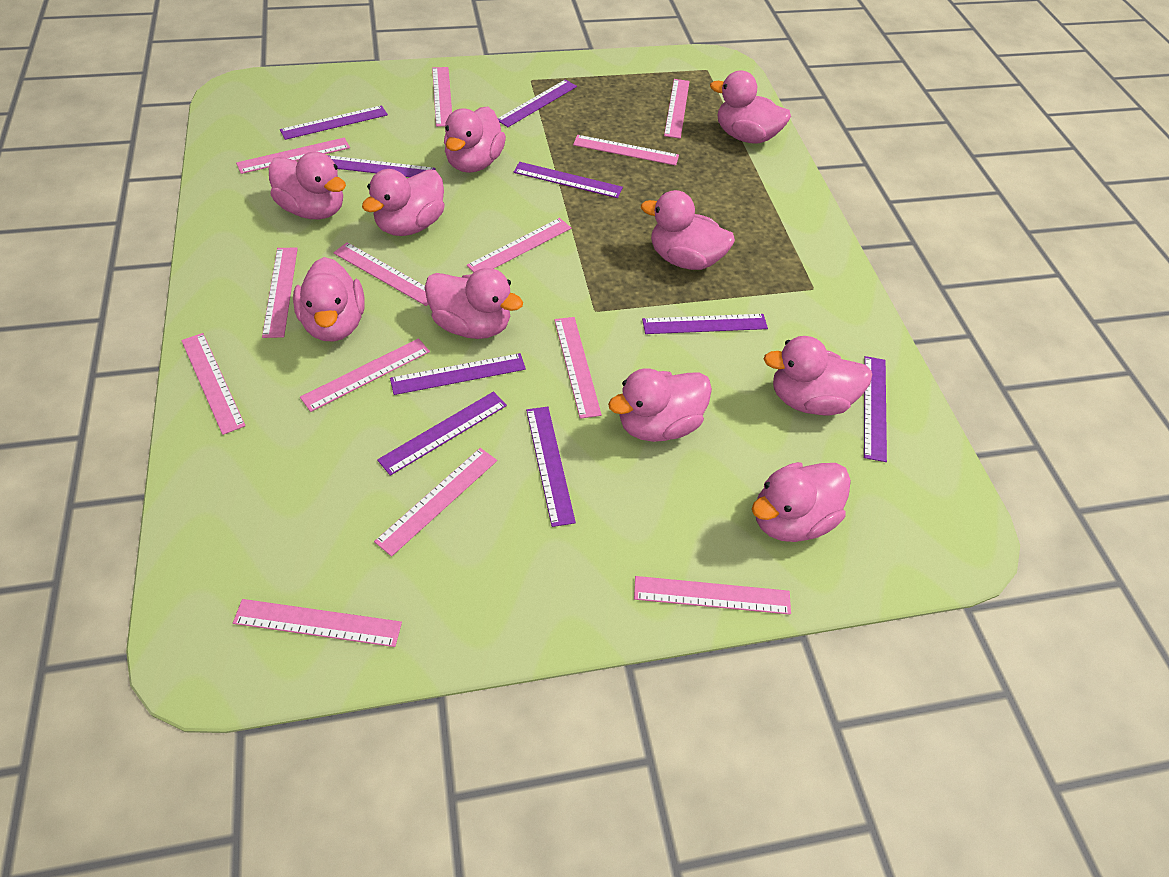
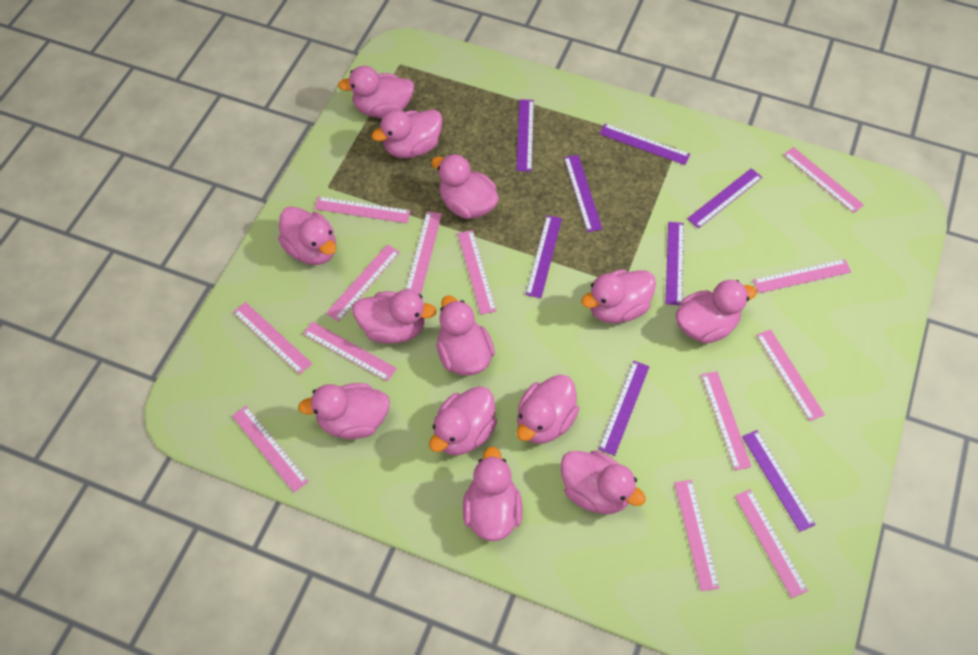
pink duck: 10 -> 13
purple ruler: 9 -> 8

